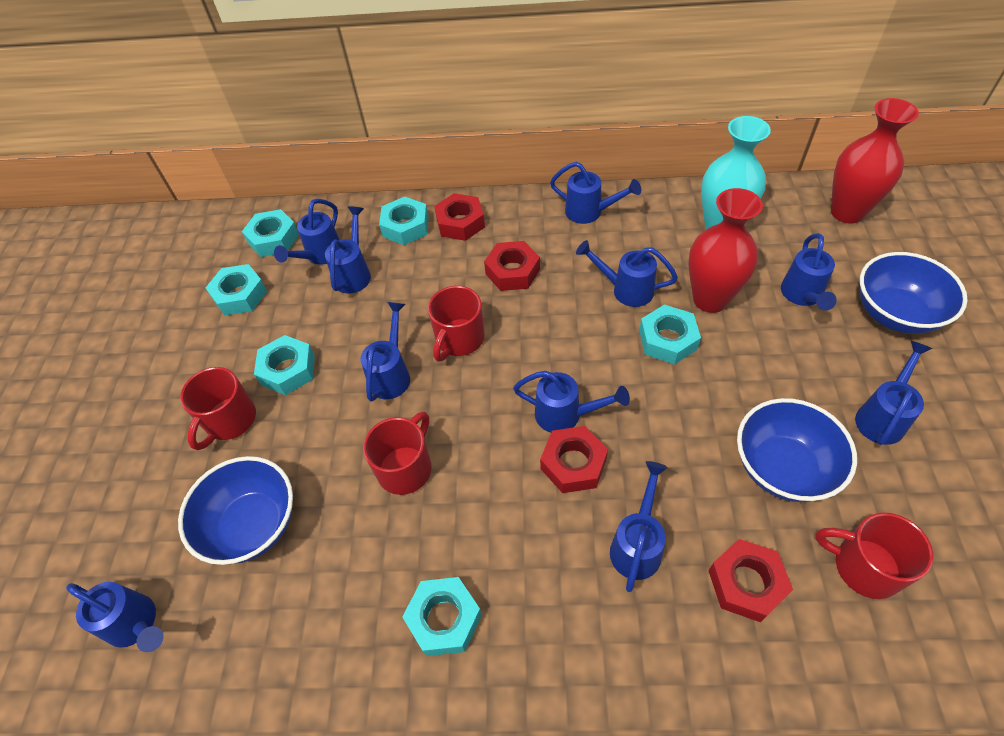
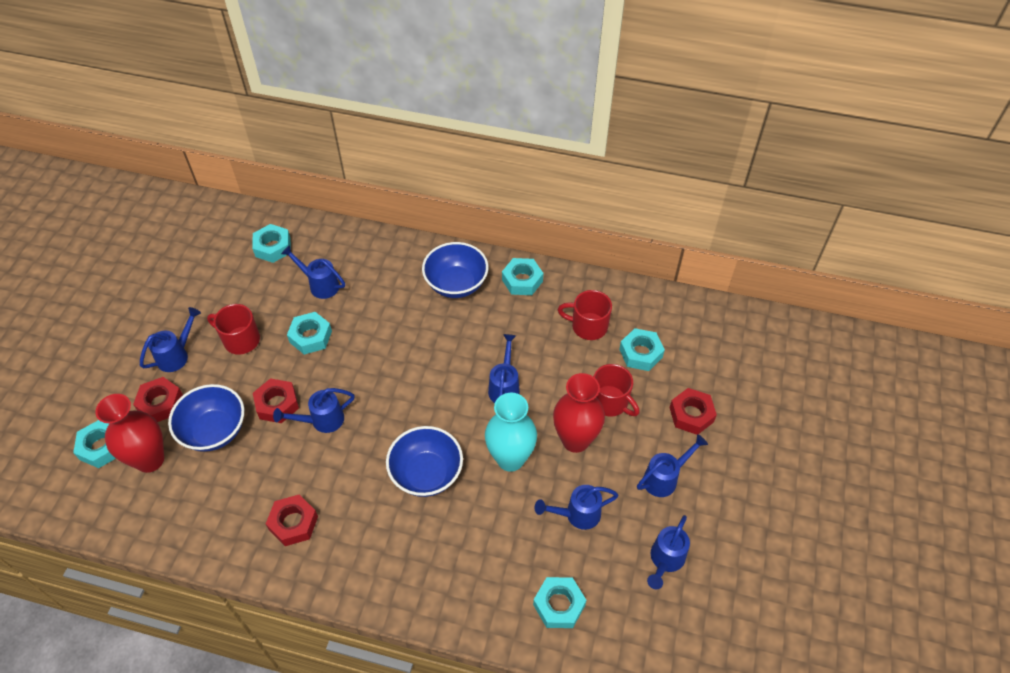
blue watering can: 10 -> 7
red mug: 4 -> 3

